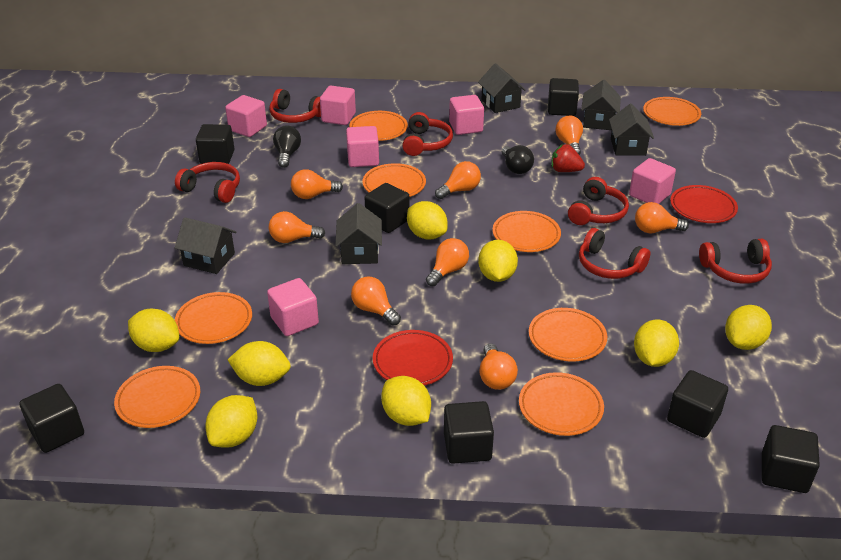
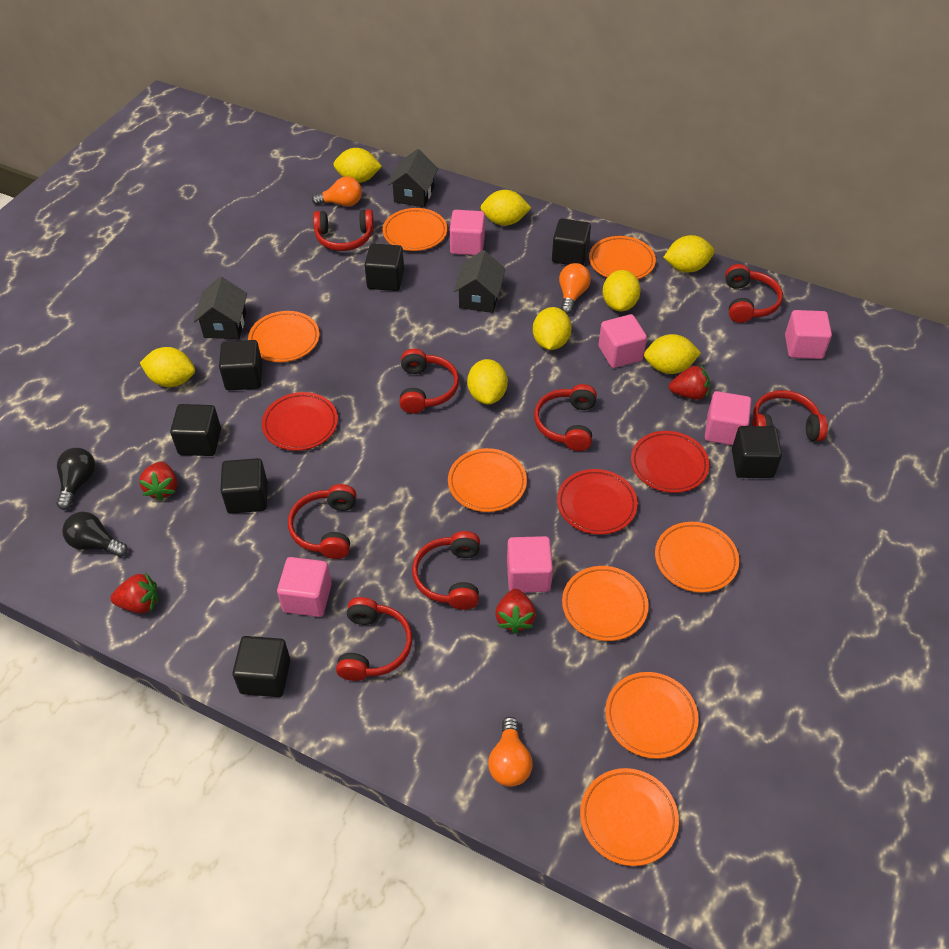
black house: 5 -> 3
orange light bulb: 8 -> 3
red headphones: 6 -> 8
red plate: 2 -> 3
red strawberry: 1 -> 4

